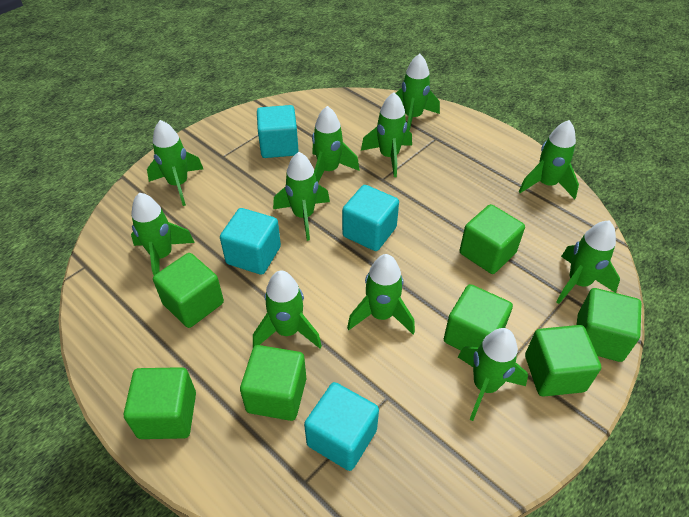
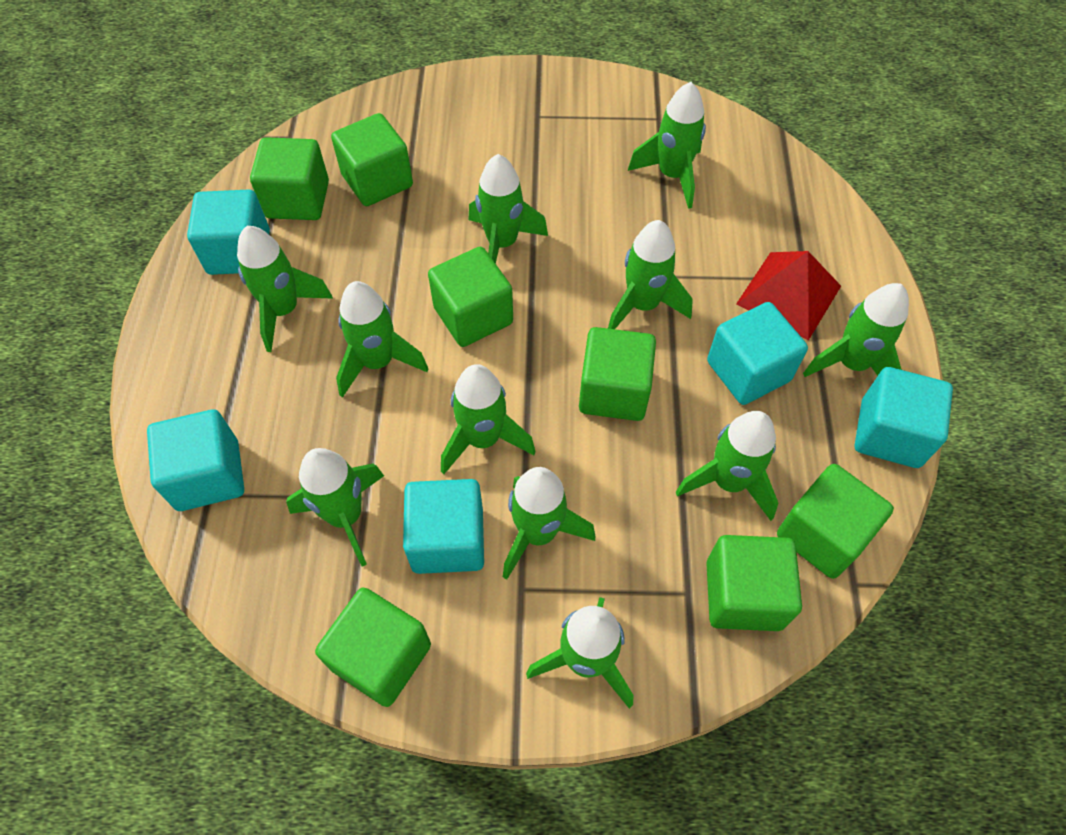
red pyramid: 0 -> 1
turquoise cube: 4 -> 5

